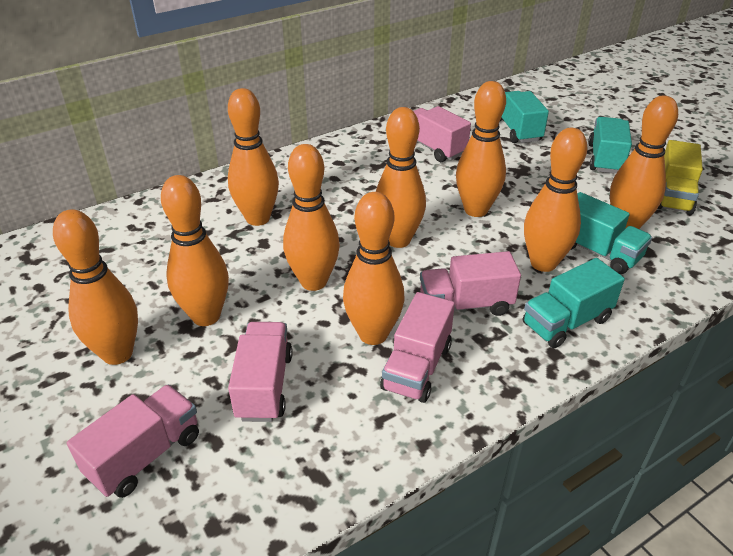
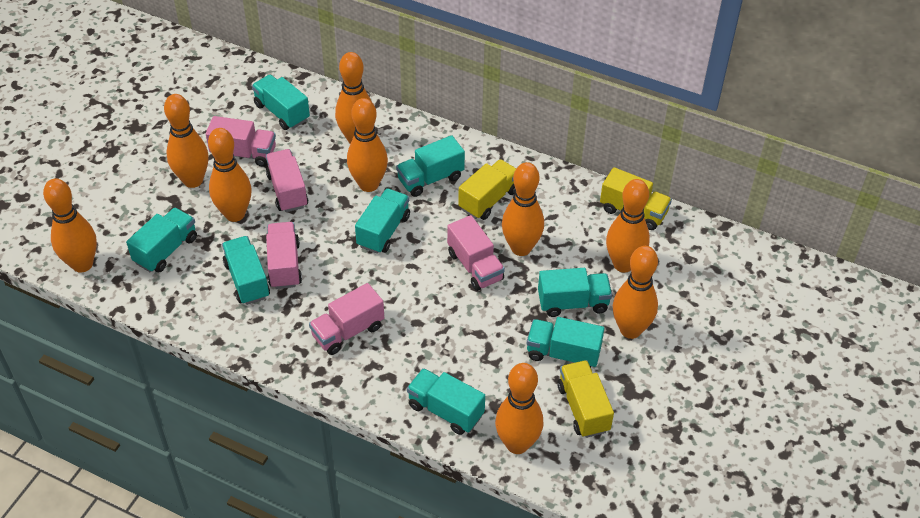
turquoise truck: 4 -> 8
yellow truck: 1 -> 3

